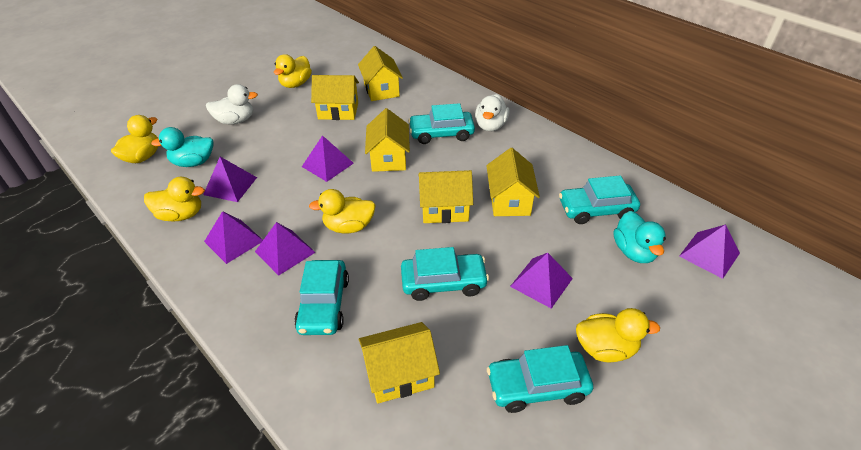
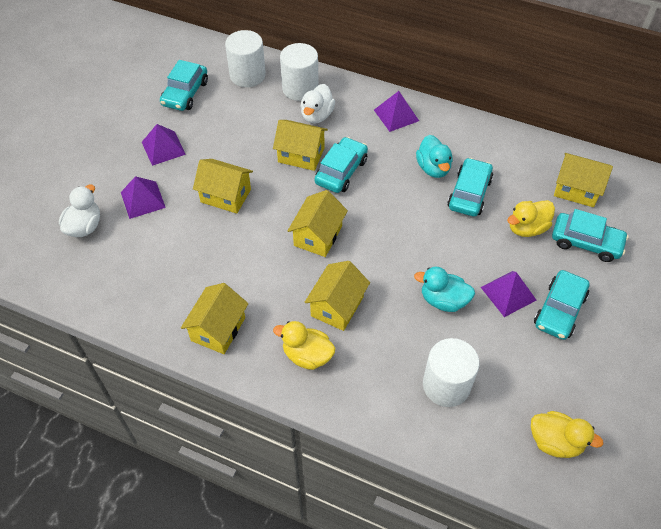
purple pyramid: 6 -> 4
white cylinder: 0 -> 3
yellow duck: 5 -> 3

